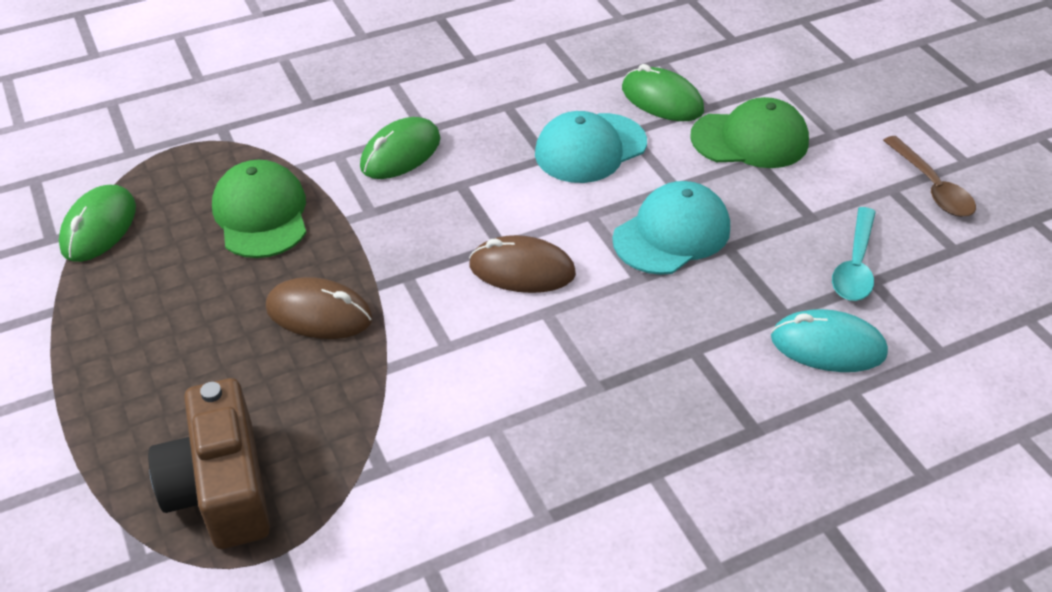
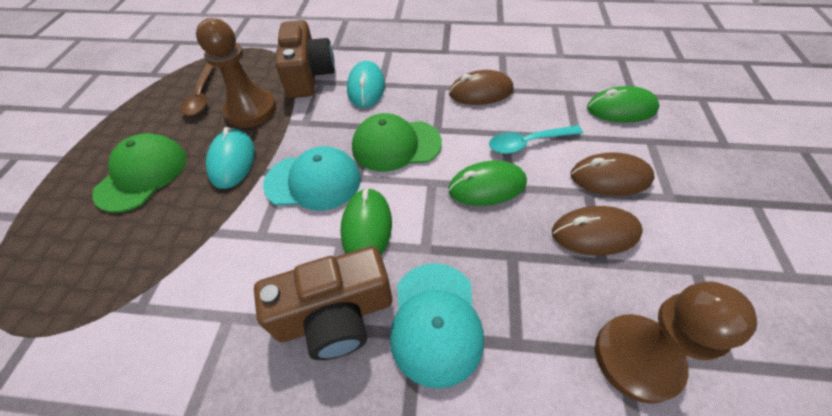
brown camera: 1 -> 2
brown mouse: 2 -> 3
brown pawn: 0 -> 2
turquoise mouse: 1 -> 2

